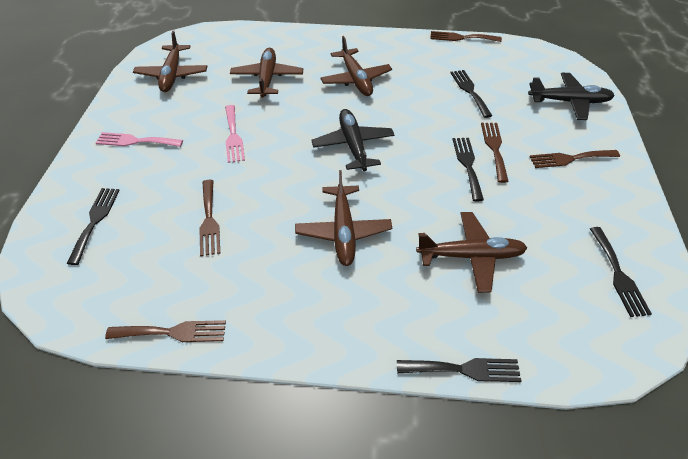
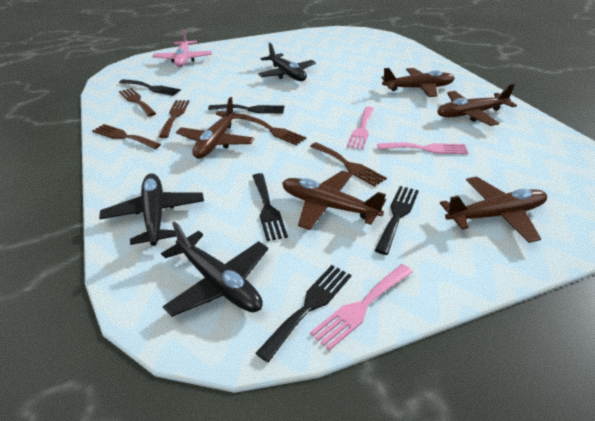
black plane: 2 -> 3
pink fork: 2 -> 3
pink plane: 0 -> 1

